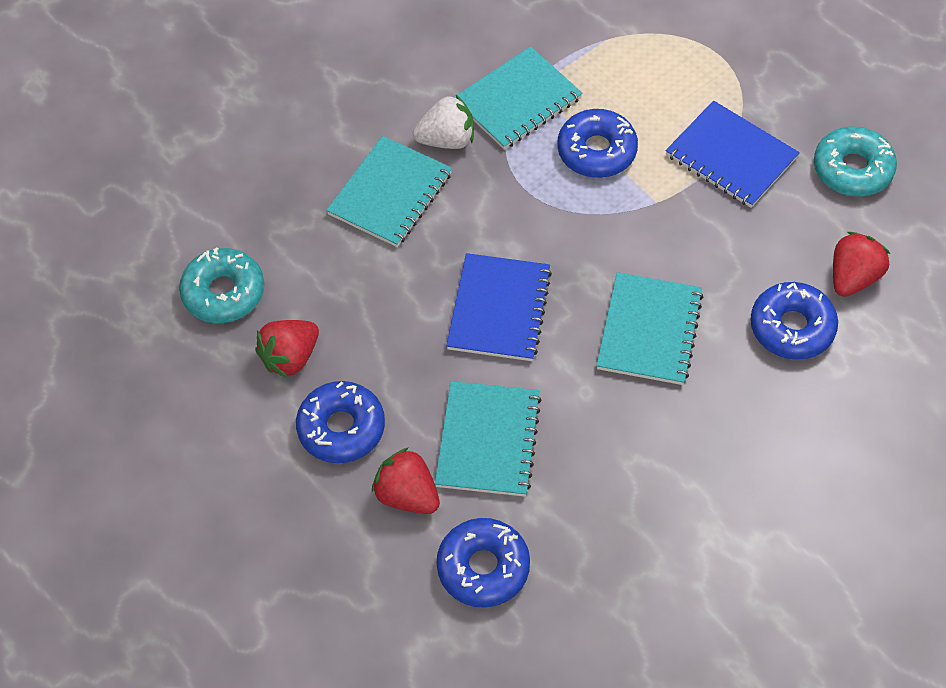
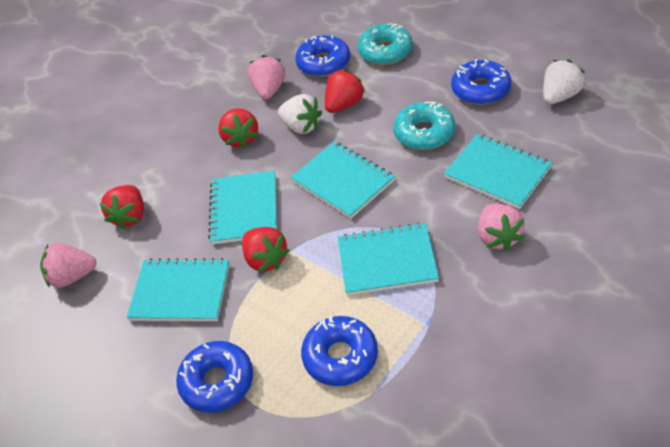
blue notebook: 2 -> 0
pink strawberry: 0 -> 3
red strawberry: 3 -> 4
turquoise notebook: 4 -> 5
white strawberry: 1 -> 2

